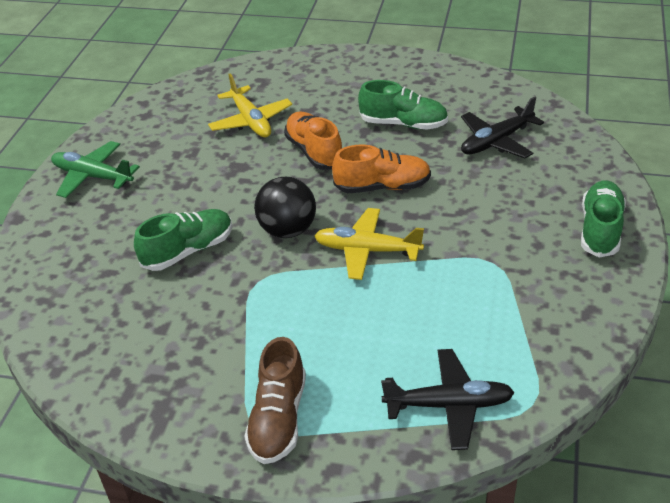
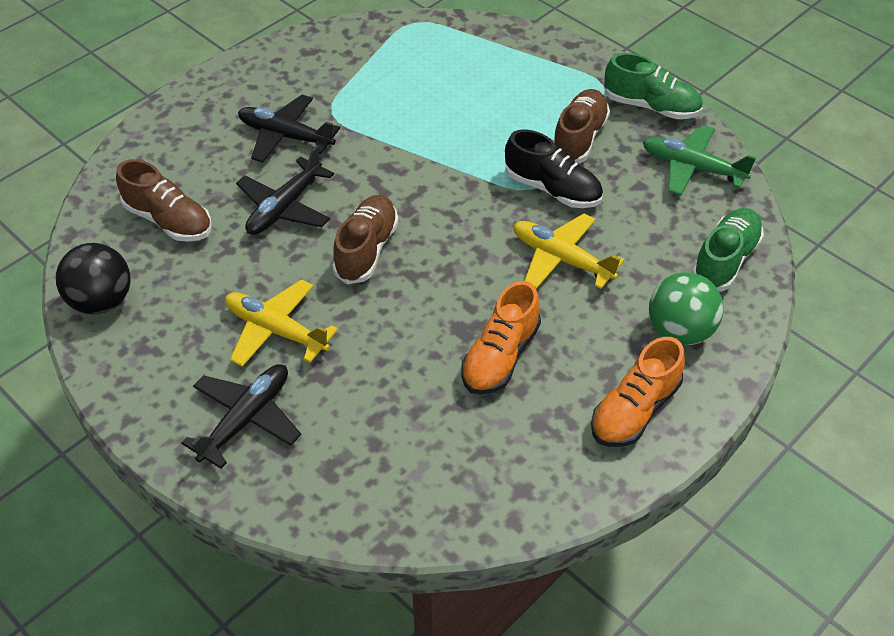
black plane: 2 -> 3
black shoe: 0 -> 1
brown shoe: 1 -> 3
green ball: 0 -> 1
green shoe: 3 -> 2

